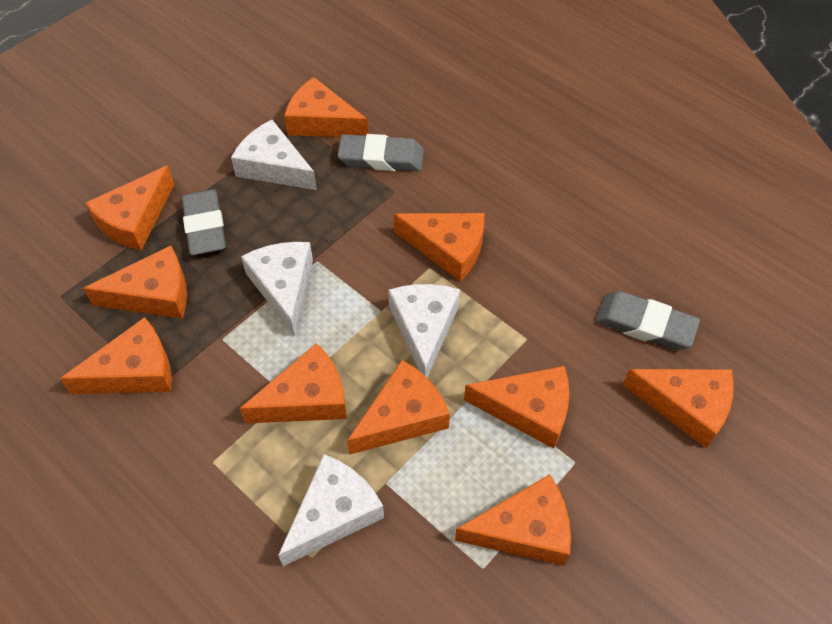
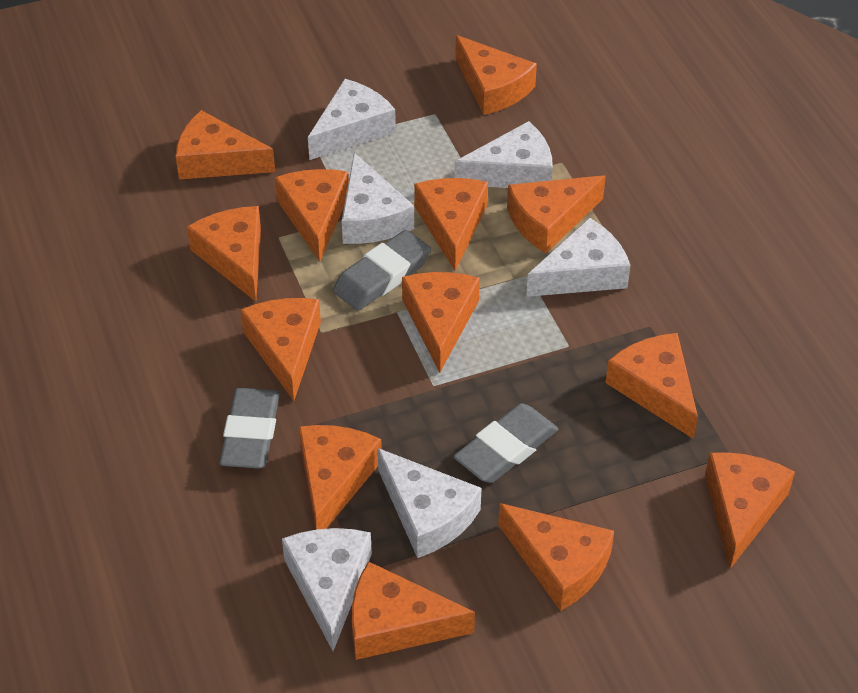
orange cheese: 10 -> 13
white cheese: 4 -> 6

